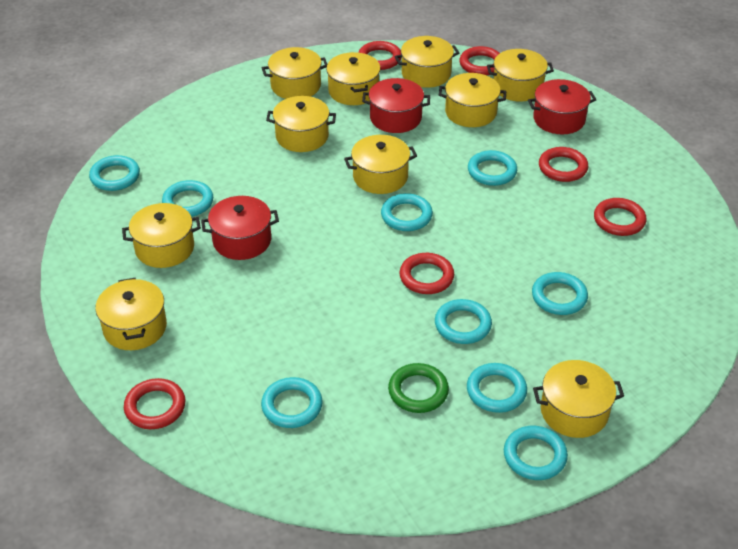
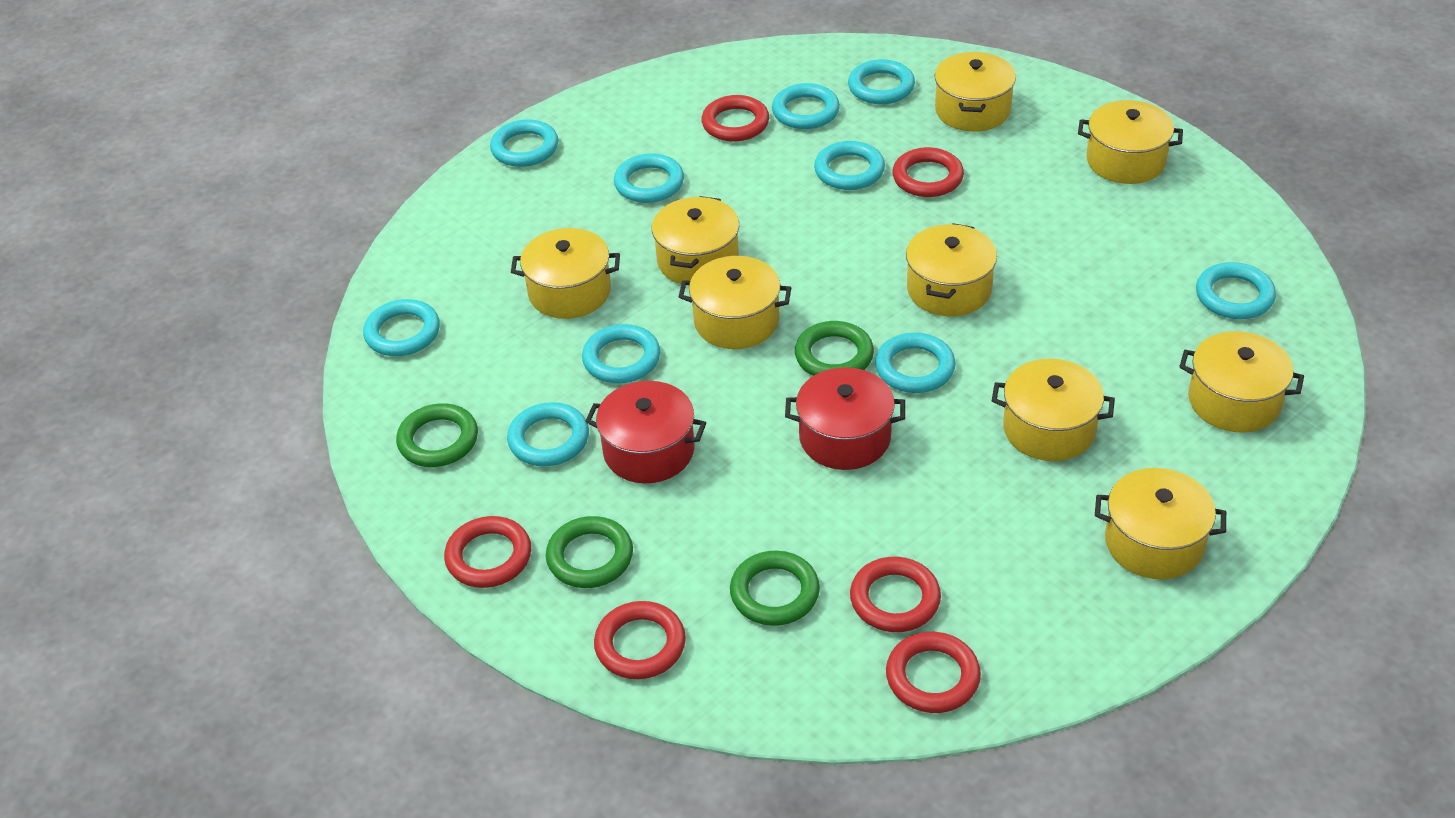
green ring: 1 -> 4
red pot: 3 -> 2
turquoise ring: 9 -> 10
yellow pot: 10 -> 9

